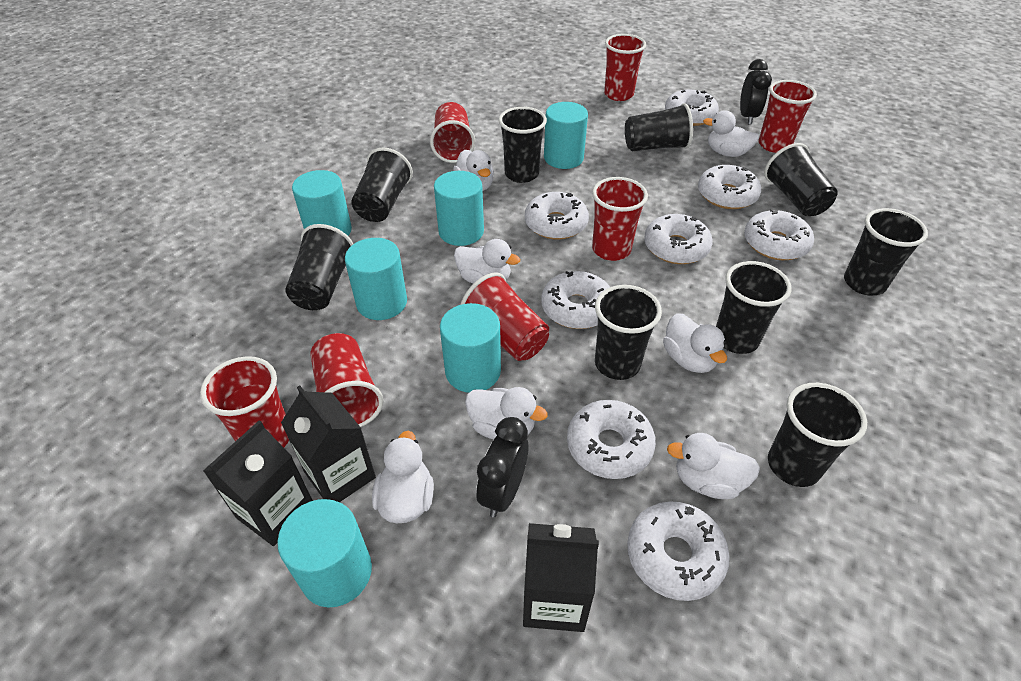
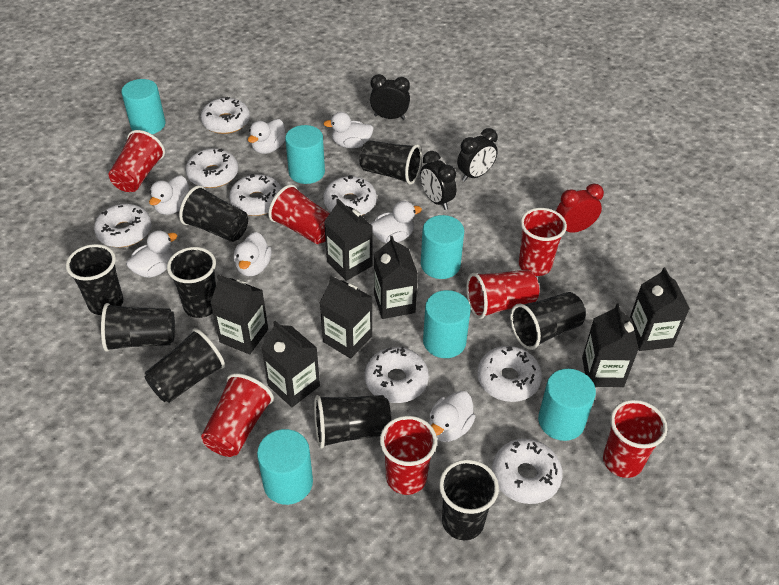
black carton: 3 -> 7
black clock: 2 -> 3
red clock: 0 -> 1

